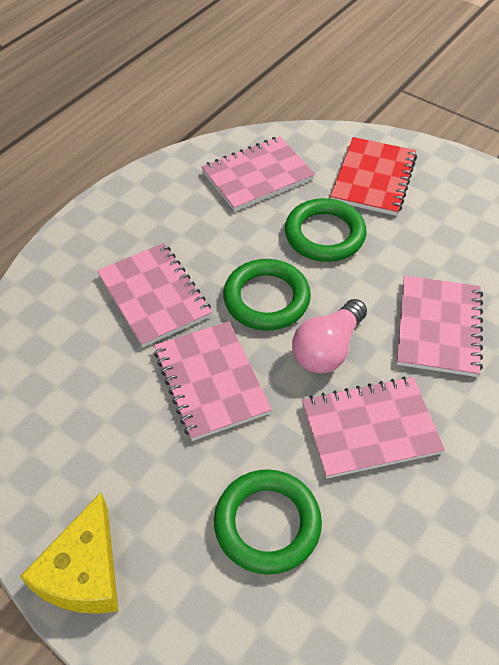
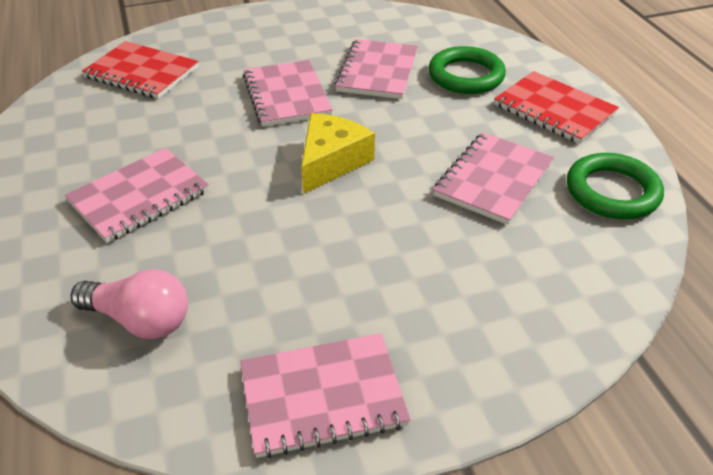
green ring: 3 -> 2
red notebook: 1 -> 2

